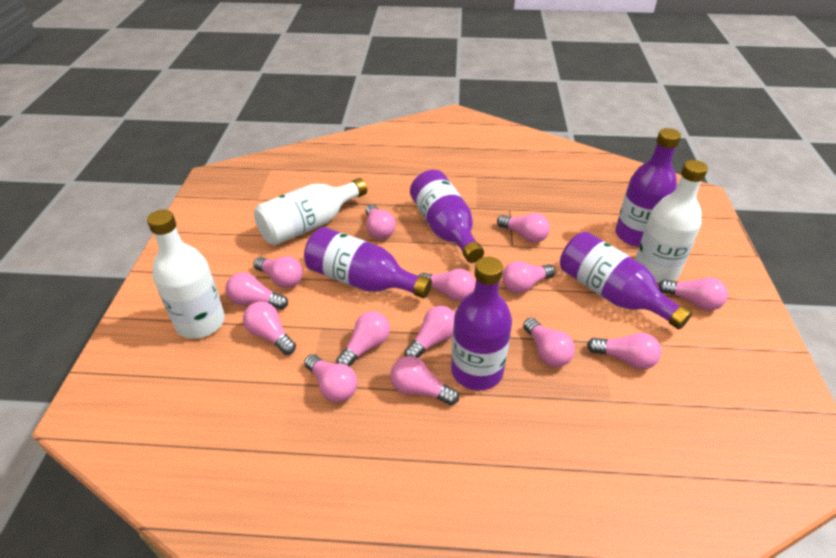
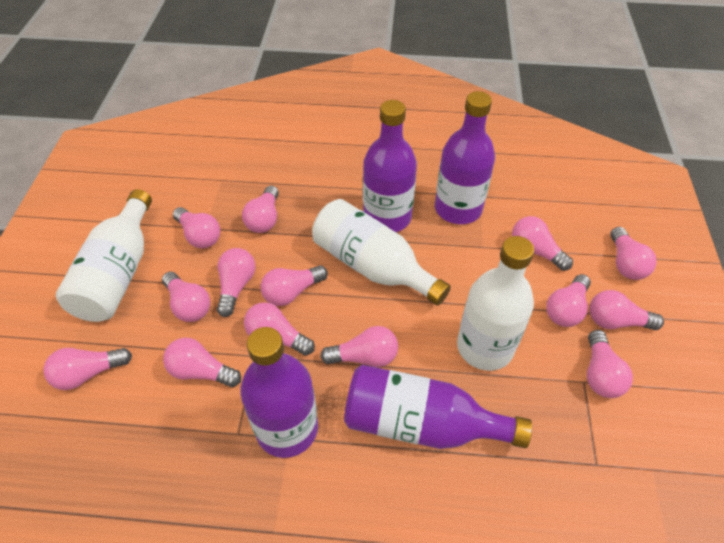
purple bottle: 5 -> 4

